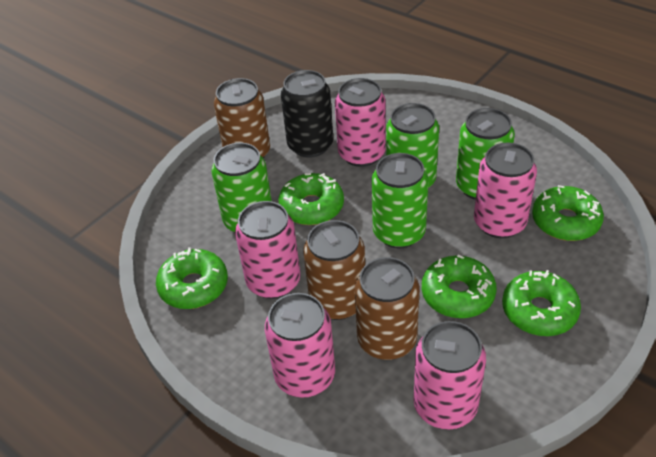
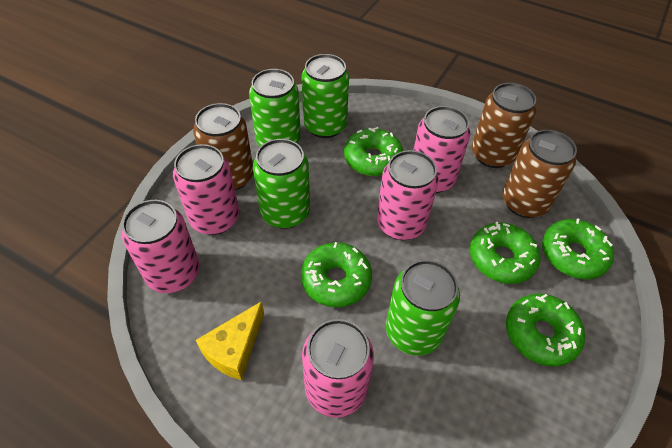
black can: 1 -> 0
yellow cheese: 0 -> 1

